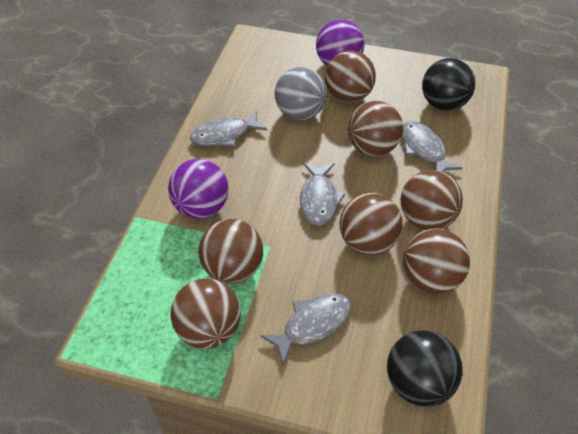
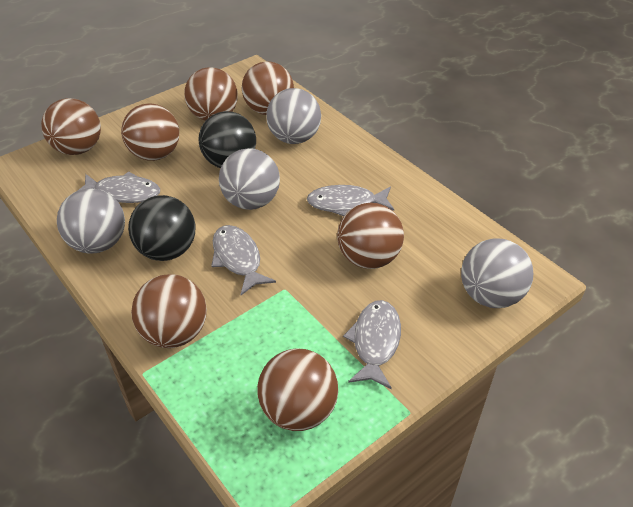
grey ball: 1 -> 4
purple ball: 2 -> 0

